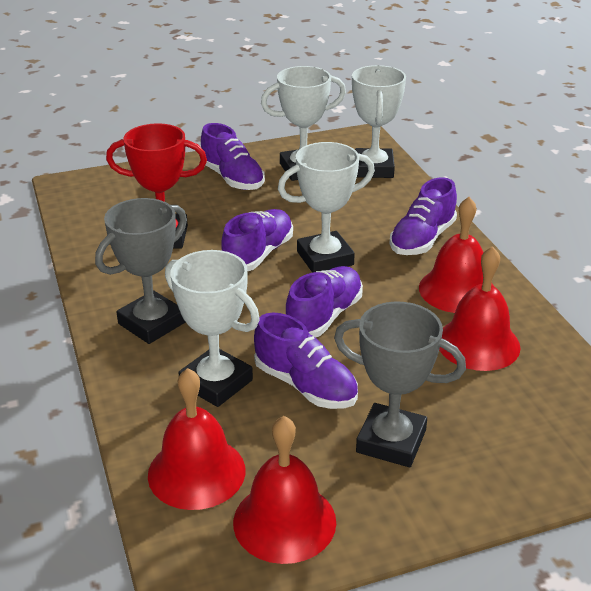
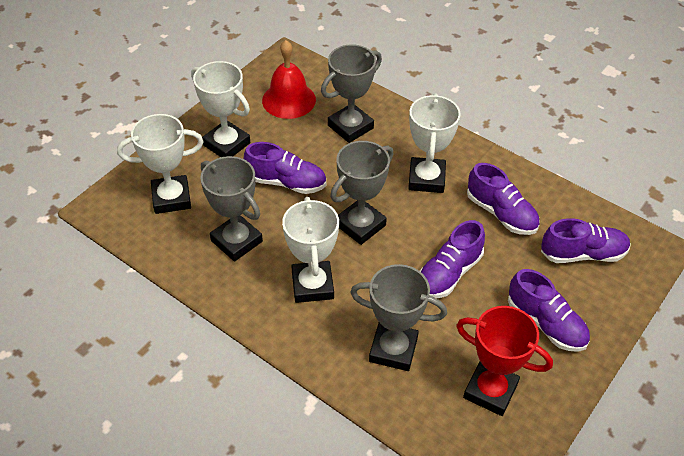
grey trophy: 2 -> 4
red bell: 4 -> 1

